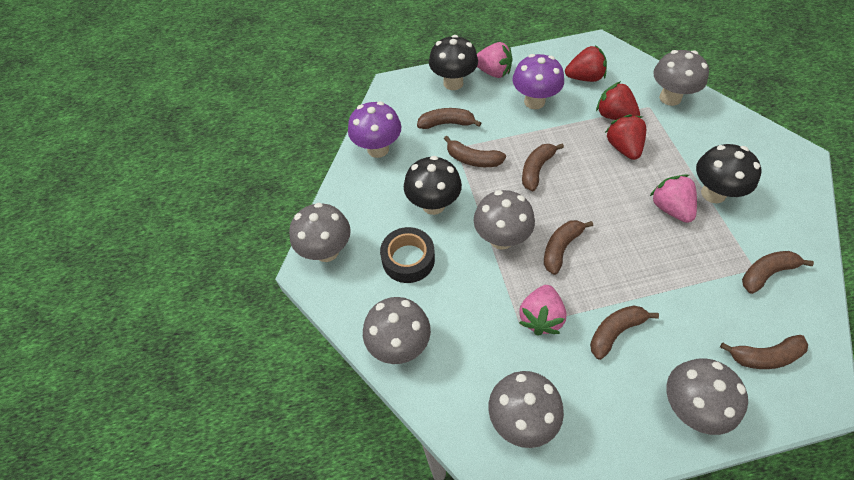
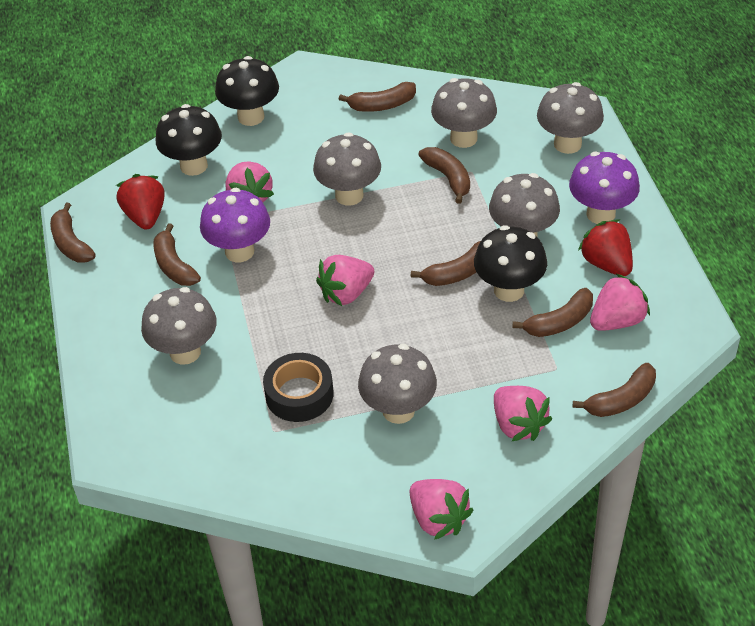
pink strawberry: 3 -> 5
red strawberry: 3 -> 2

